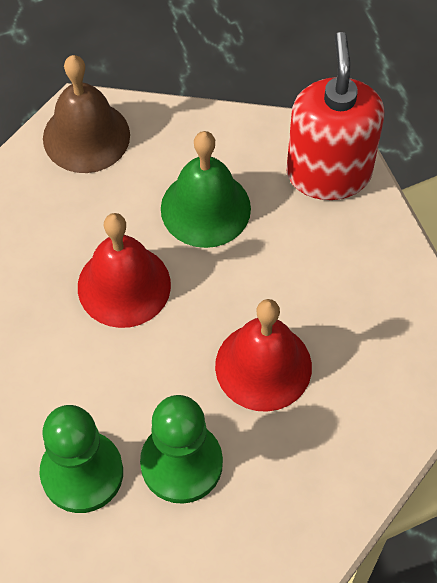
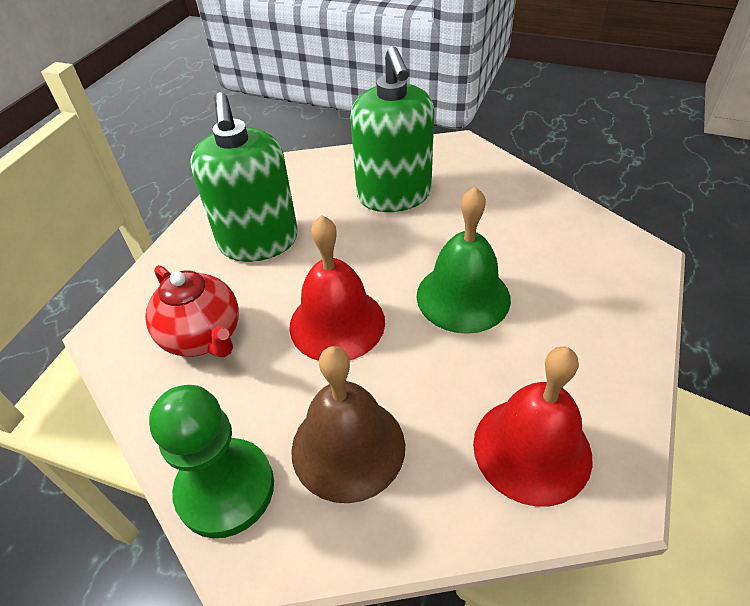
green pawn: 2 -> 1
green soap dispenser: 0 -> 2
red soap dispenser: 1 -> 0
red teapot: 0 -> 1

